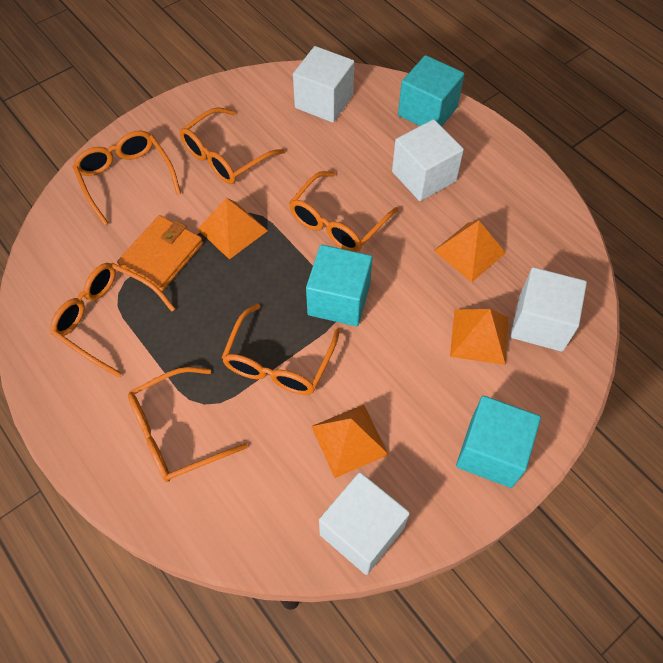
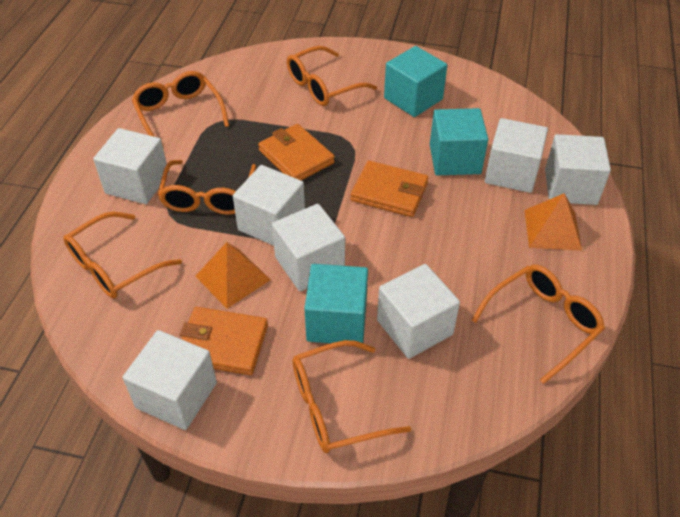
orange pyramid: 4 -> 2
orange wallet: 1 -> 3
white cube: 4 -> 7

